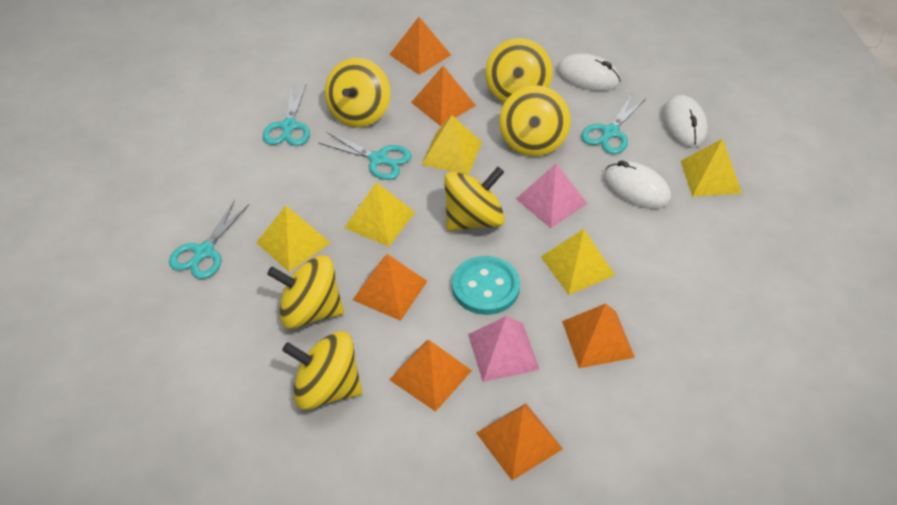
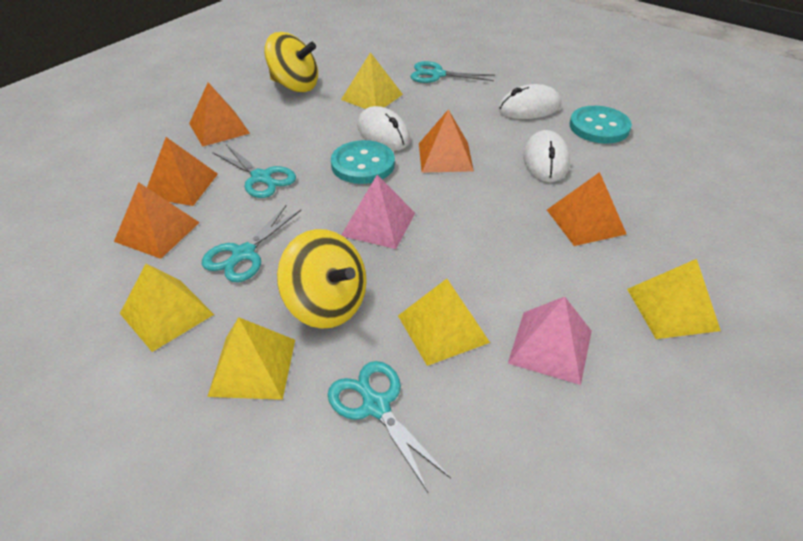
orange pyramid: 6 -> 5
turquoise button: 1 -> 2
yellow spinning top: 6 -> 2

